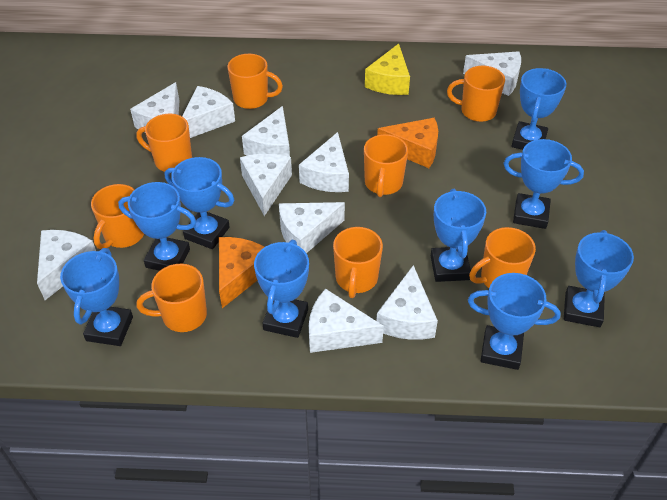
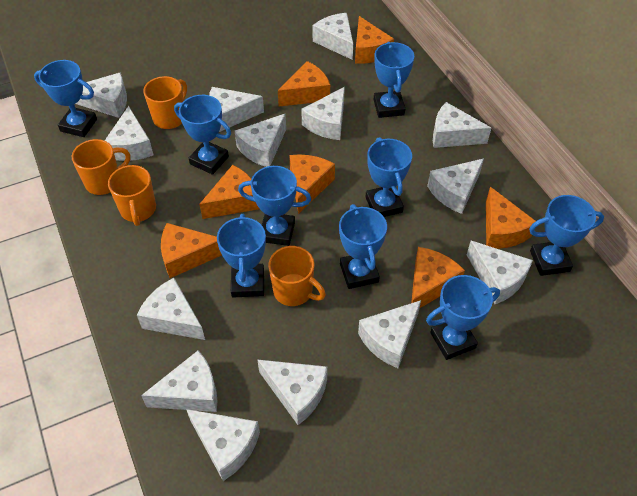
orange cheese: 2 -> 7
orange mug: 8 -> 4
white cheese: 10 -> 14
yellow cheese: 1 -> 0

